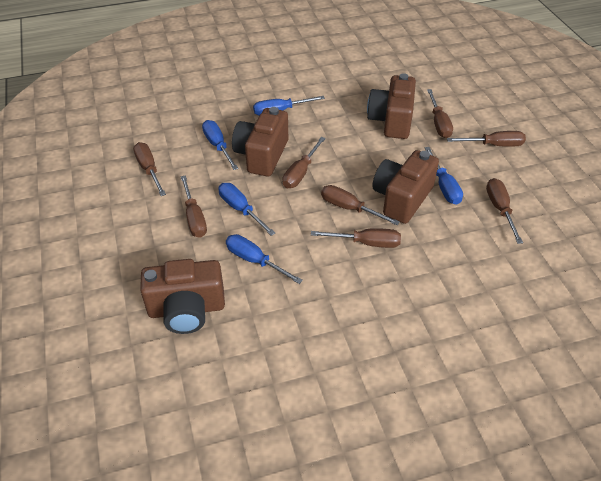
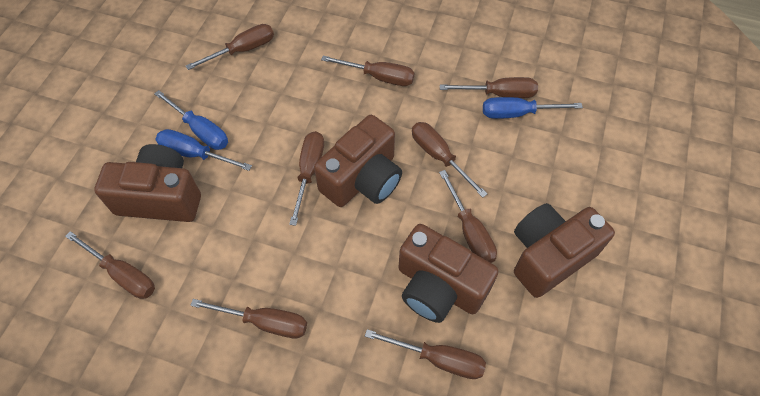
blue screwdriver: 5 -> 3
brown screwdriver: 8 -> 9

